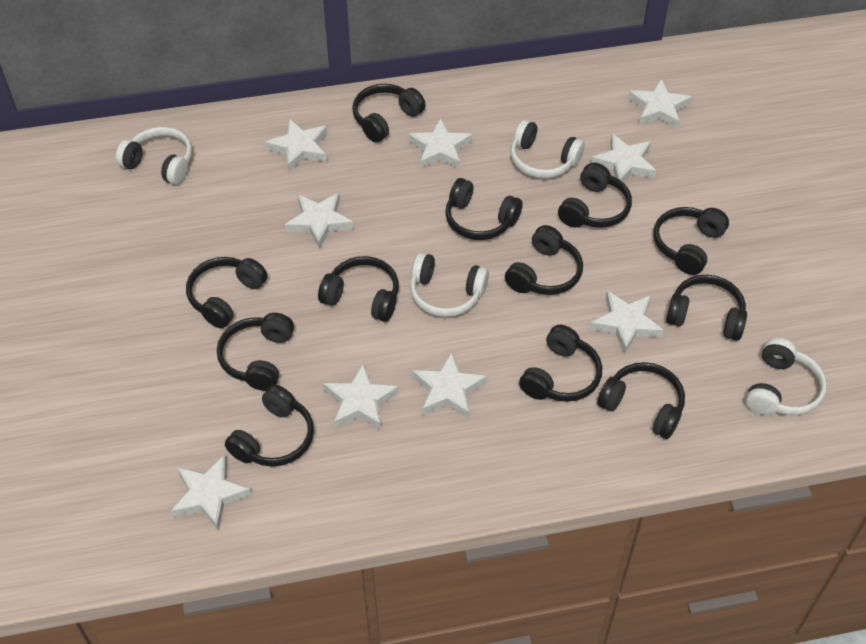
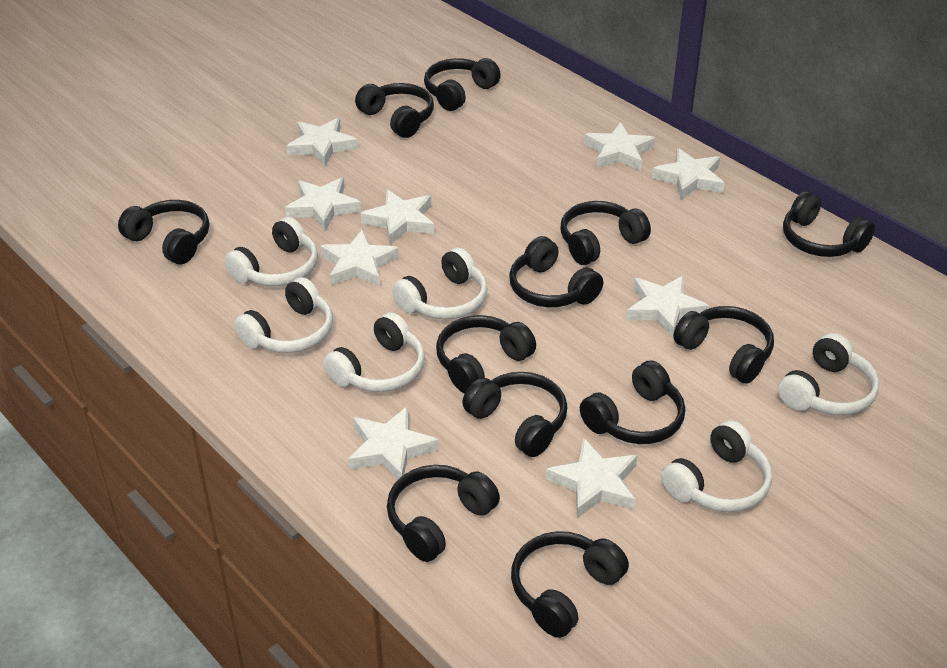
white headphones: 4 -> 6

